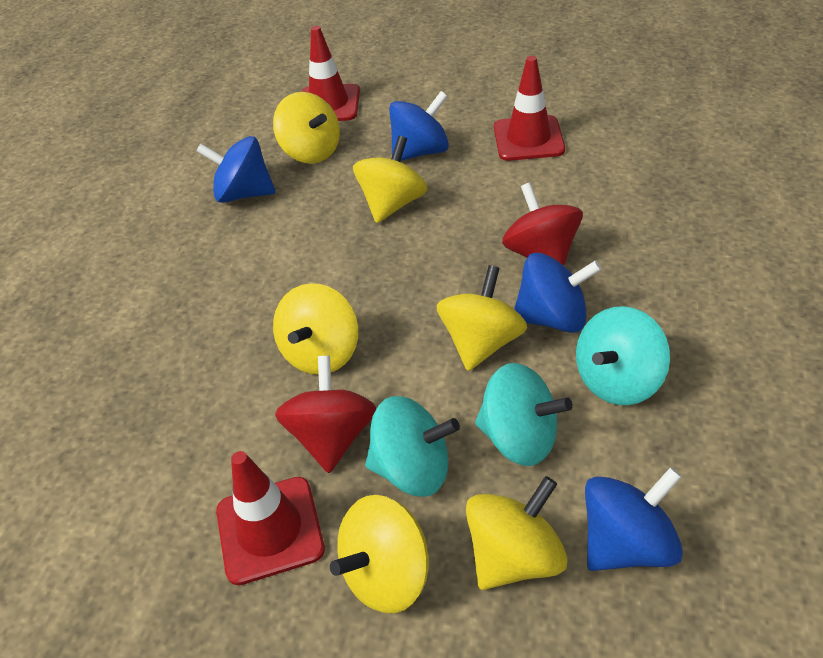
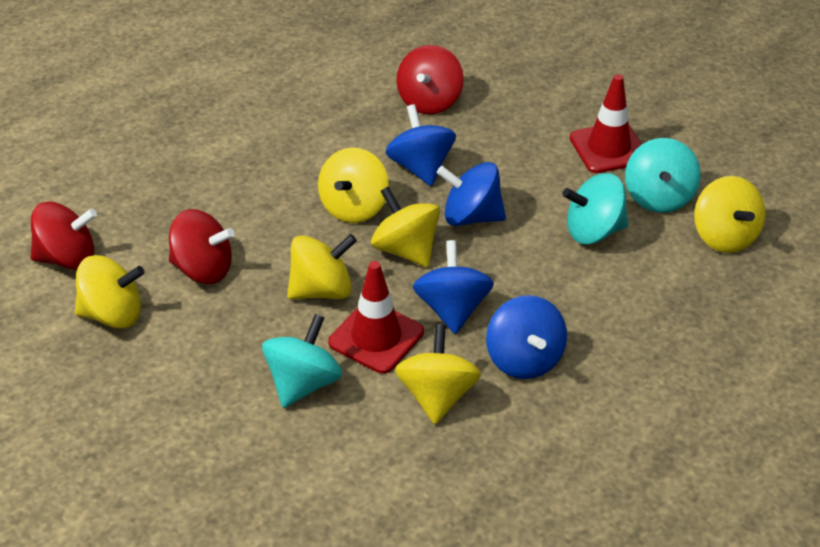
red spinning top: 2 -> 3
red traffic cone: 3 -> 2

